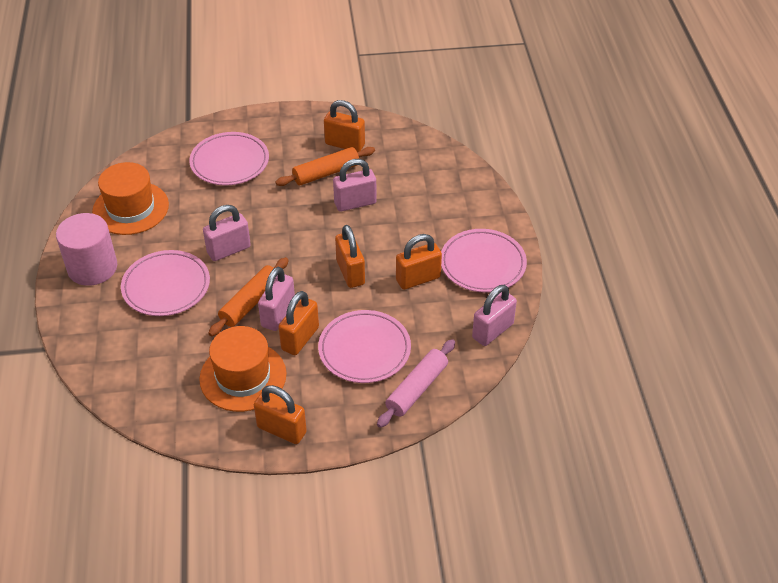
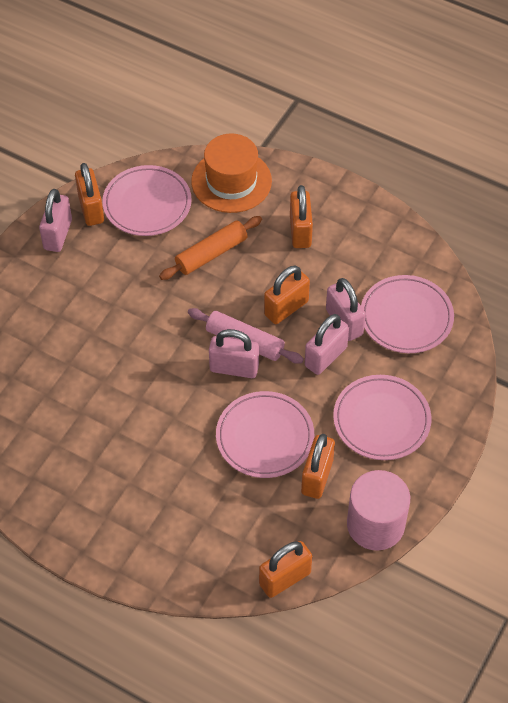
orange hat: 2 -> 1
orange rolling pin: 2 -> 1

